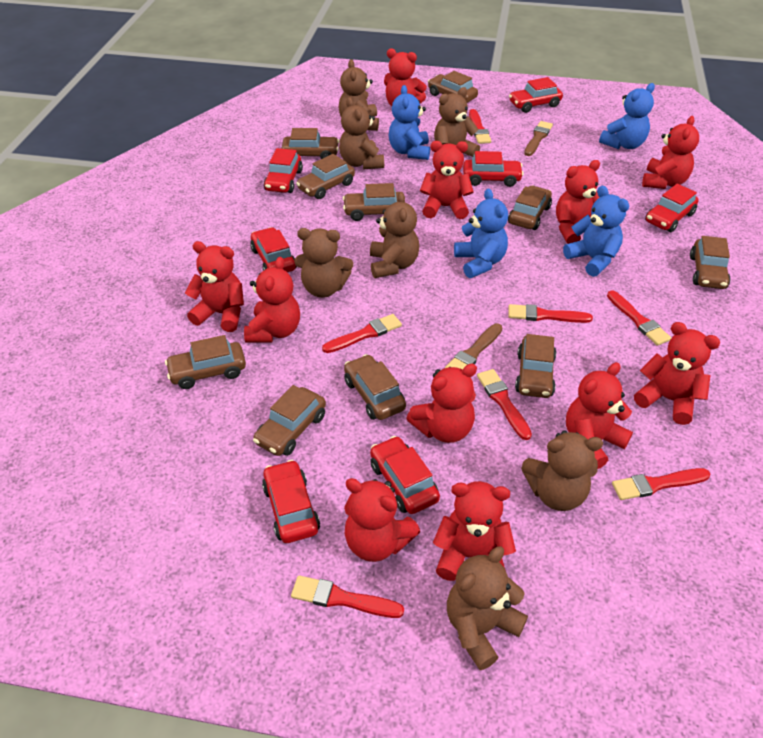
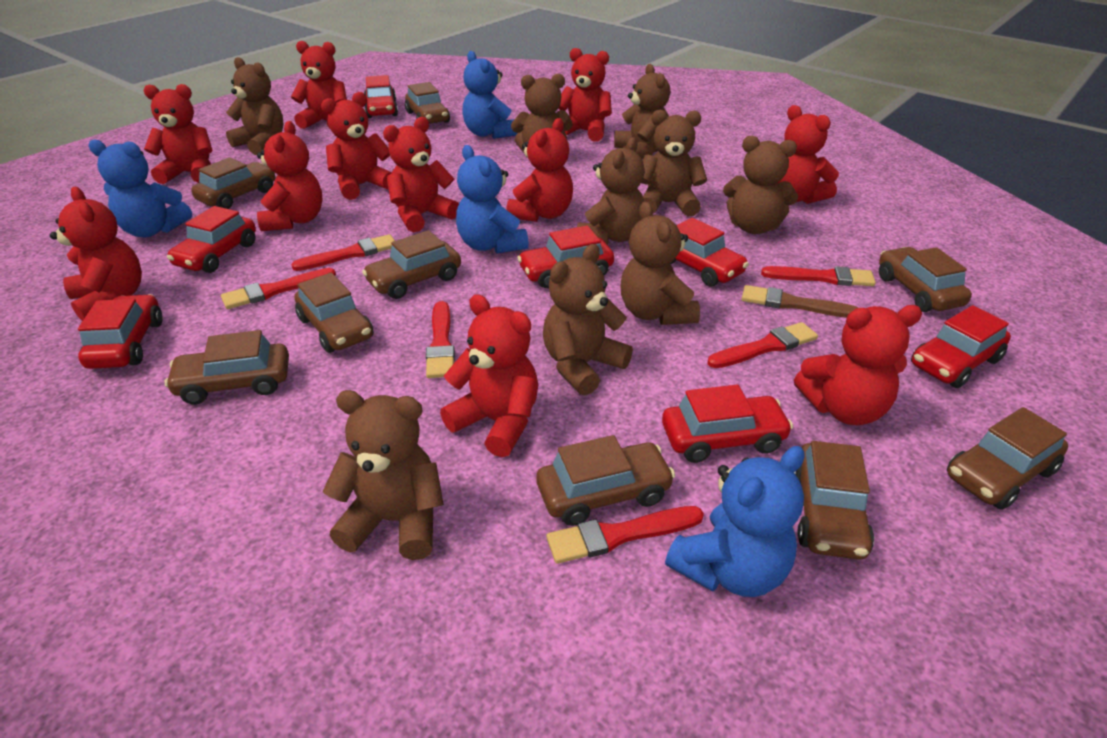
brown brush: 2 -> 1
brown car: 10 -> 9
brown teddy bear: 7 -> 9
red brush: 7 -> 6

